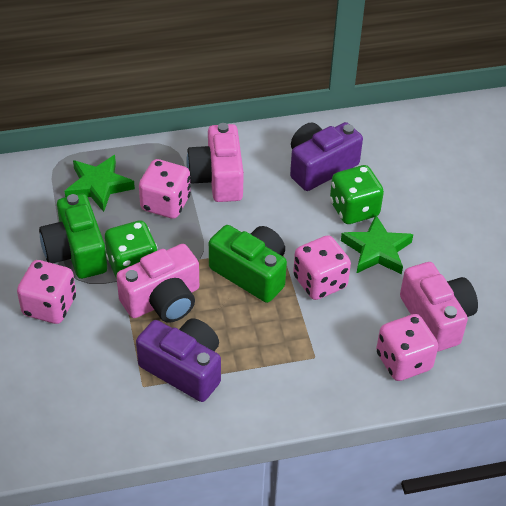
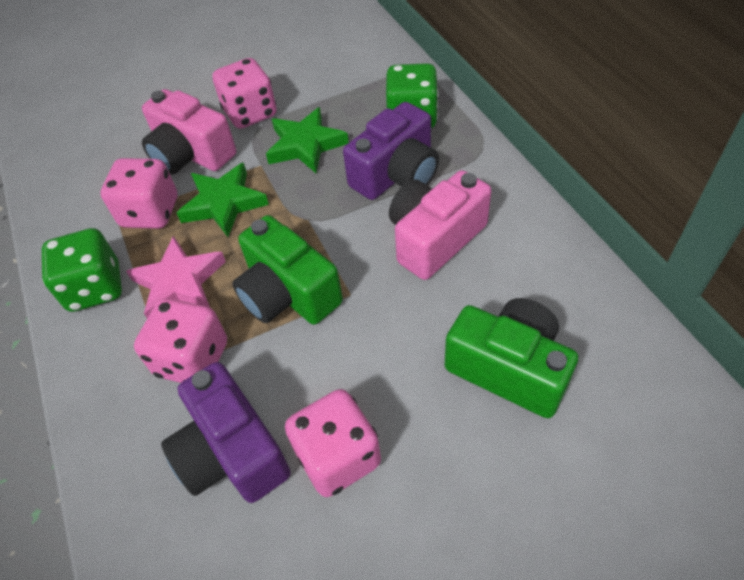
pink camera: 3 -> 2
pink star: 0 -> 1

